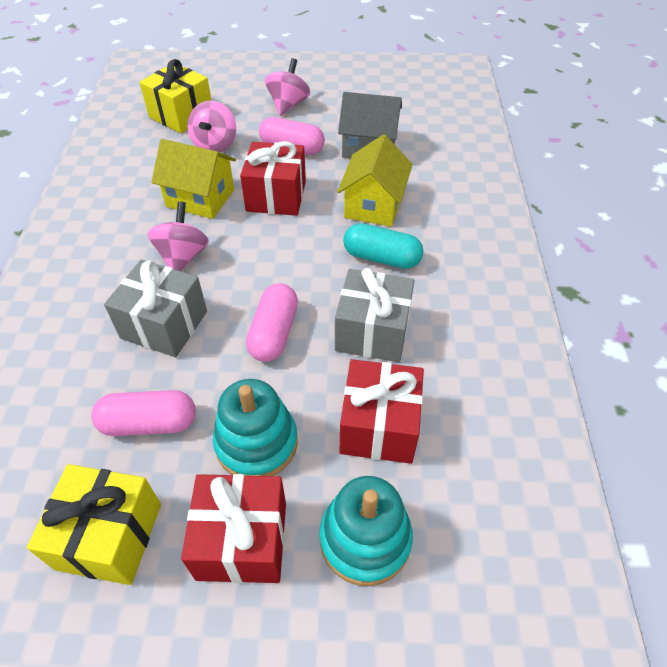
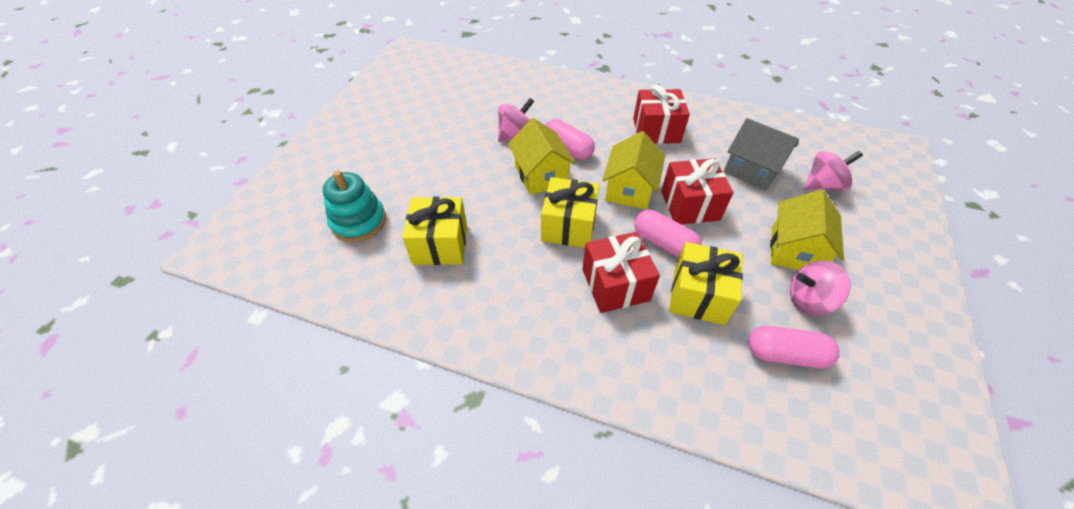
grey gift: 2 -> 0
turquoise capsule: 1 -> 0
turquoise stacking toy: 2 -> 1
yellow gift: 2 -> 3
yellow house: 2 -> 3

